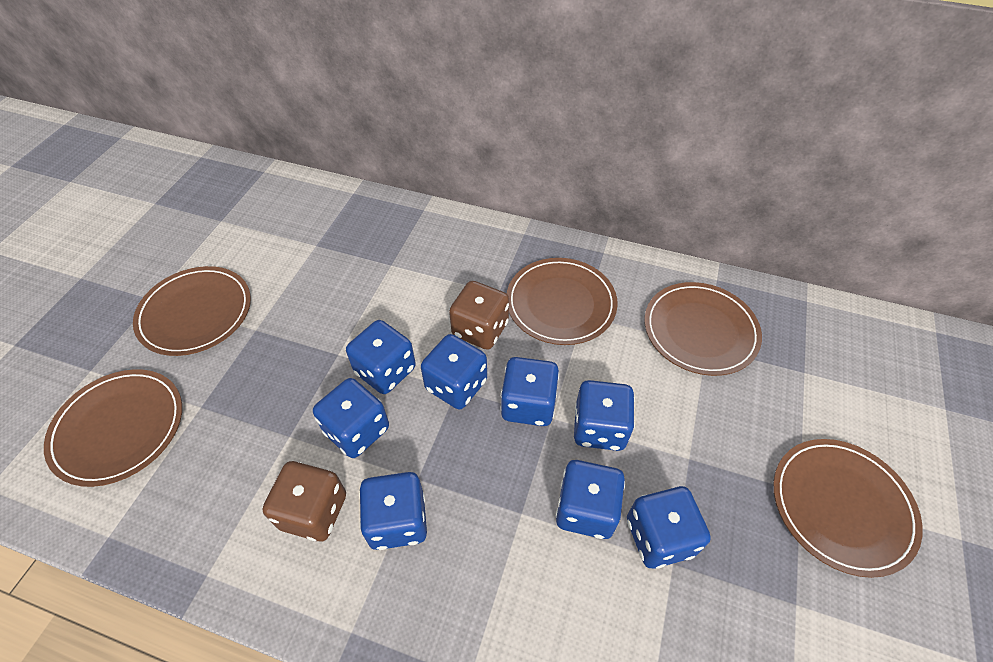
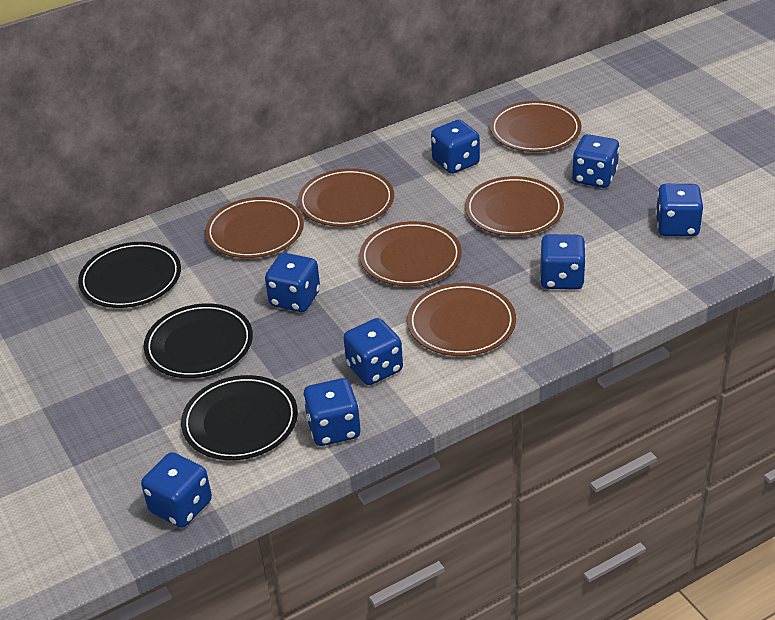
black plate: 0 -> 3
brown dice: 2 -> 0
brown plate: 5 -> 6

